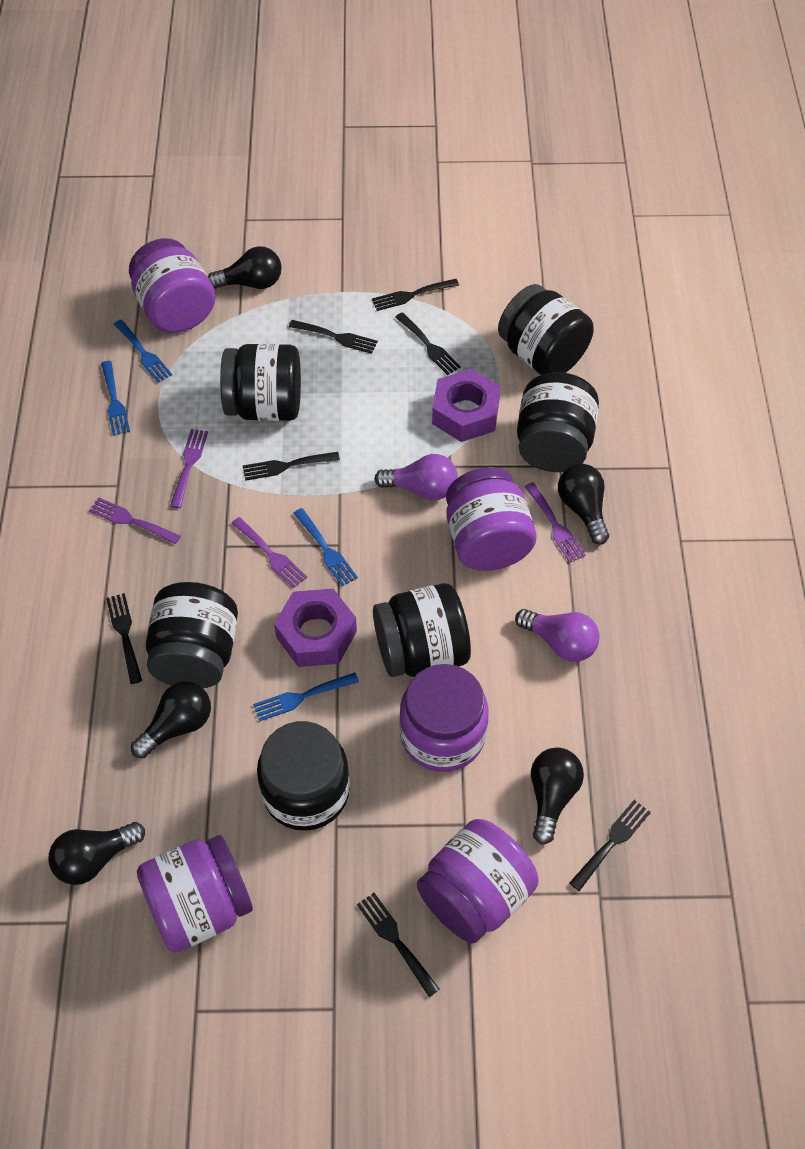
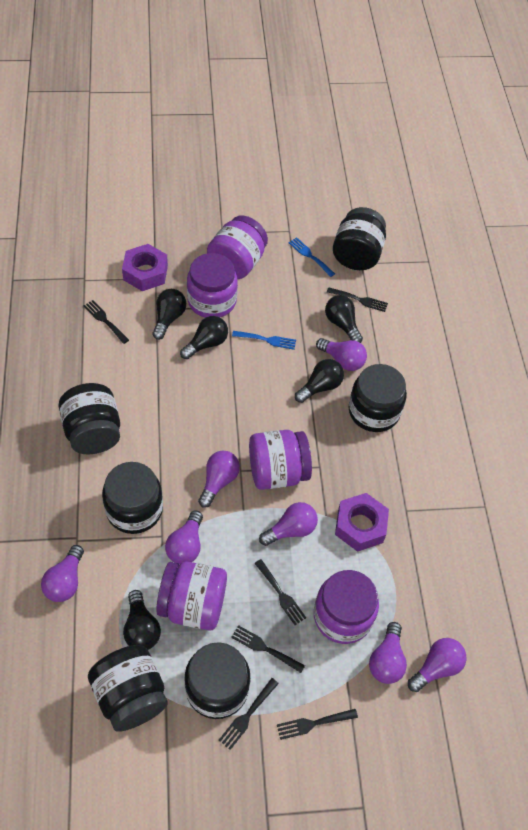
black fork: 7 -> 6
blue fork: 4 -> 2
purple fork: 4 -> 0
purple light bulb: 2 -> 7

